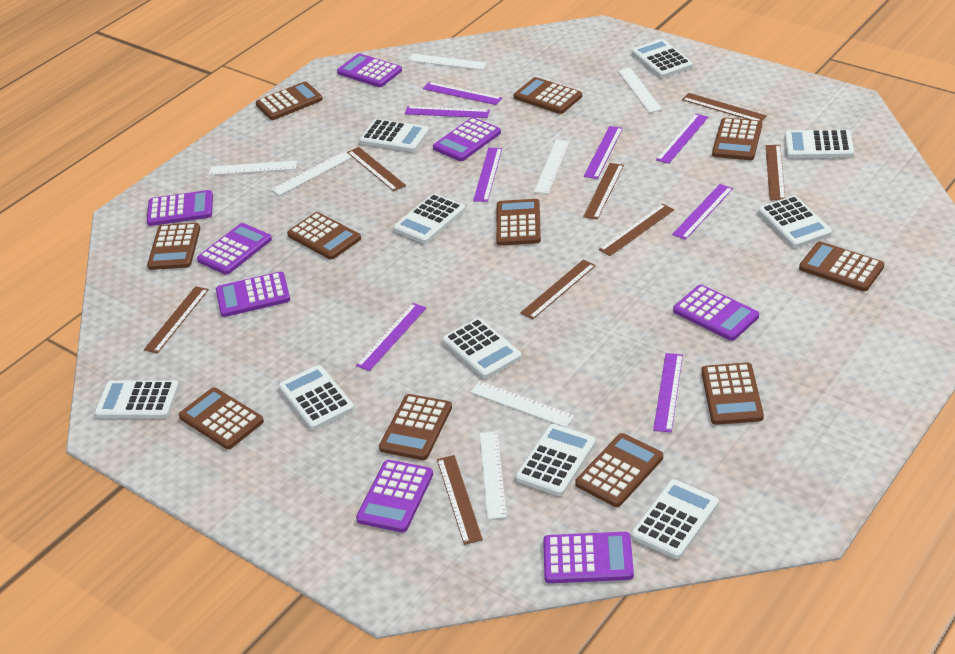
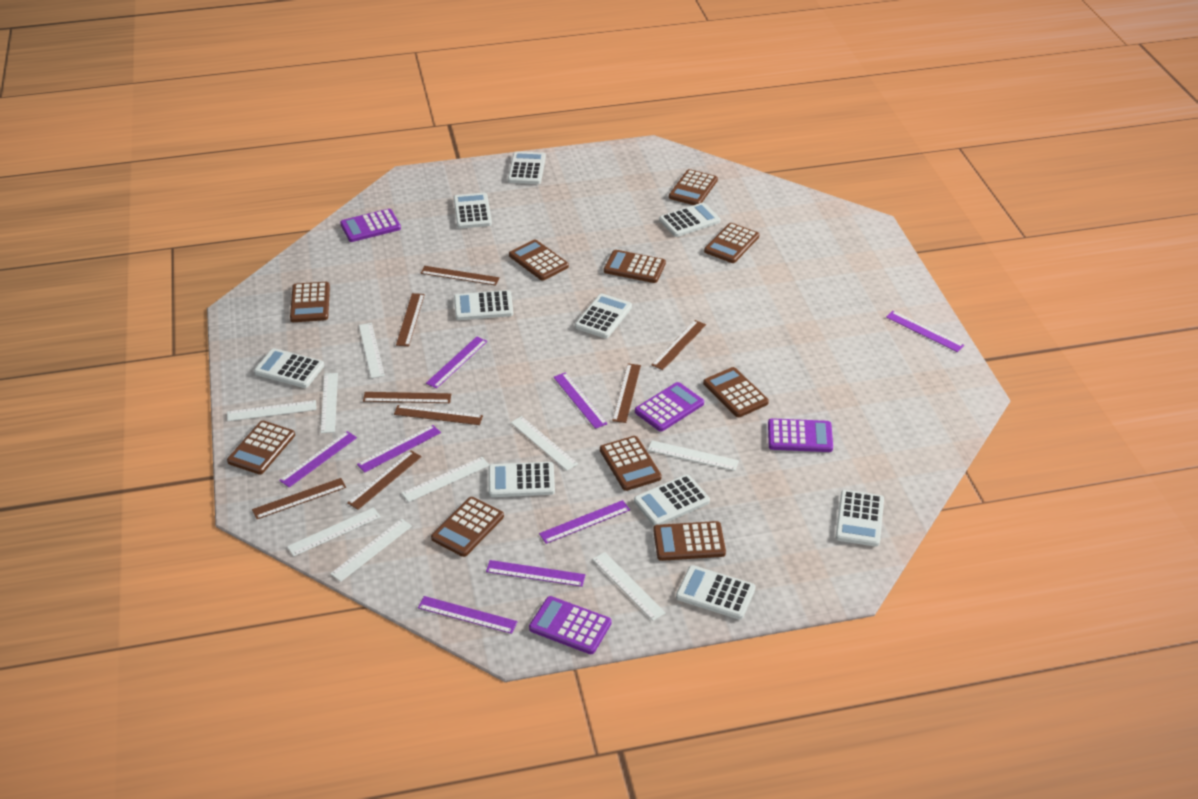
brown calculator: 11 -> 10
purple calculator: 8 -> 4
white ruler: 7 -> 9

